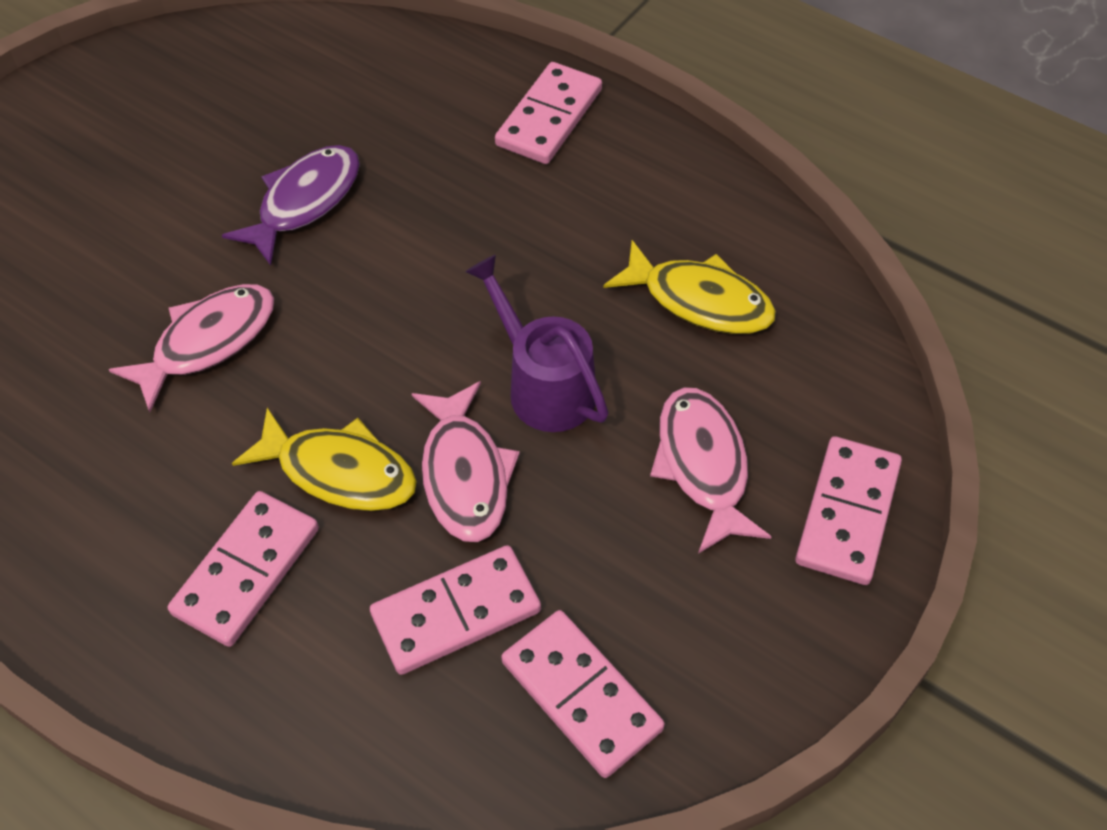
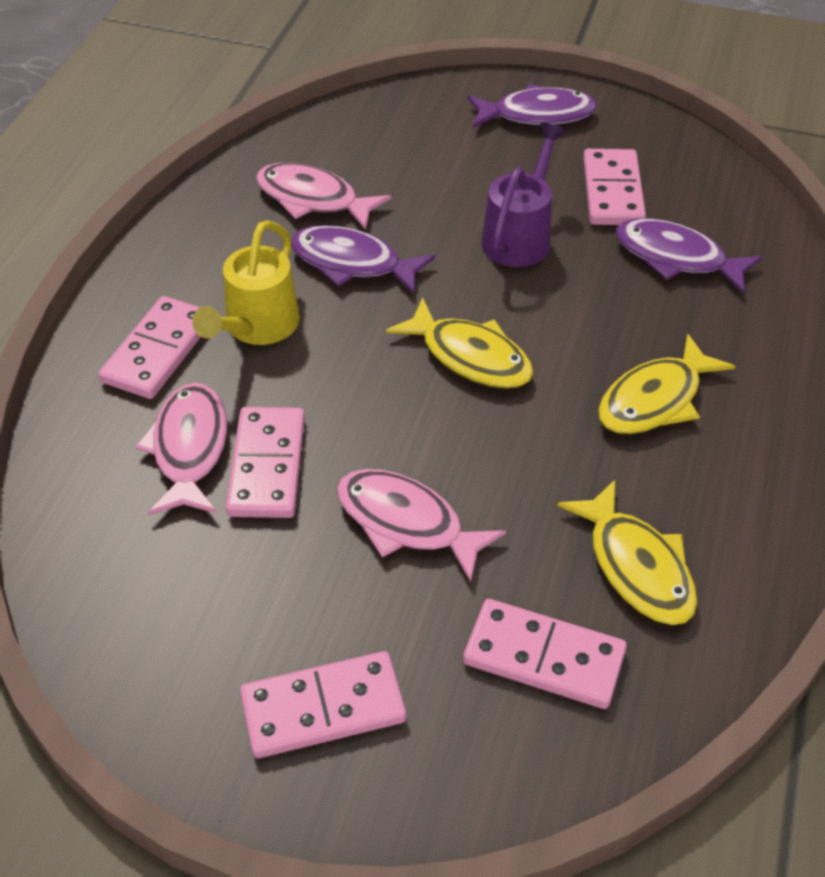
purple fish: 1 -> 3
yellow fish: 2 -> 3
yellow watering can: 0 -> 1

